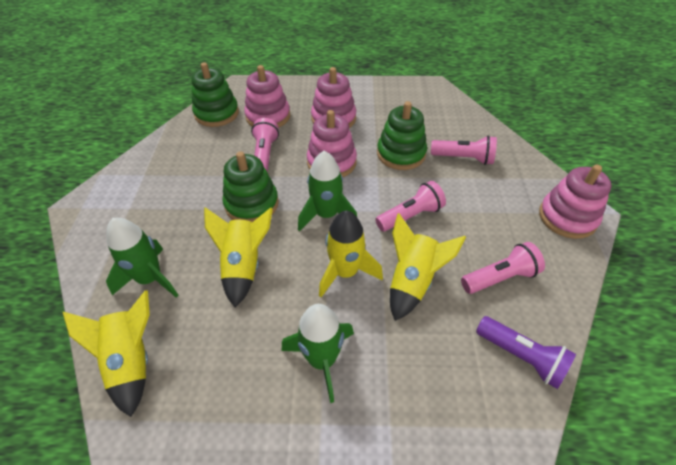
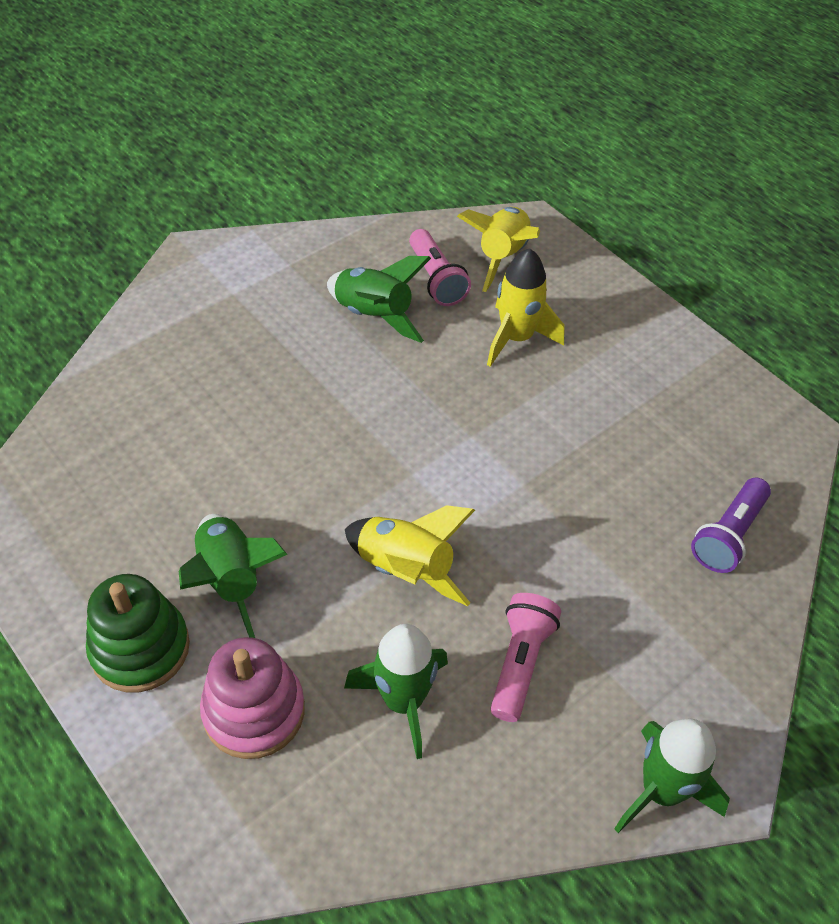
green rocket: 3 -> 4
green stacking toy: 3 -> 1
pink flashlight: 4 -> 2
pink stacking toy: 4 -> 1
yellow rocket: 4 -> 3

